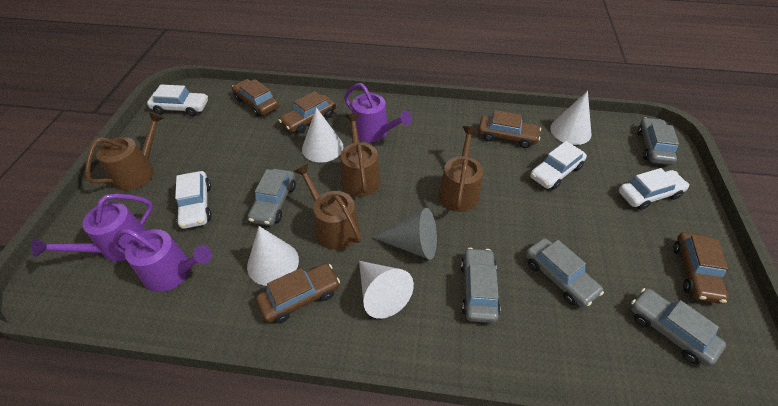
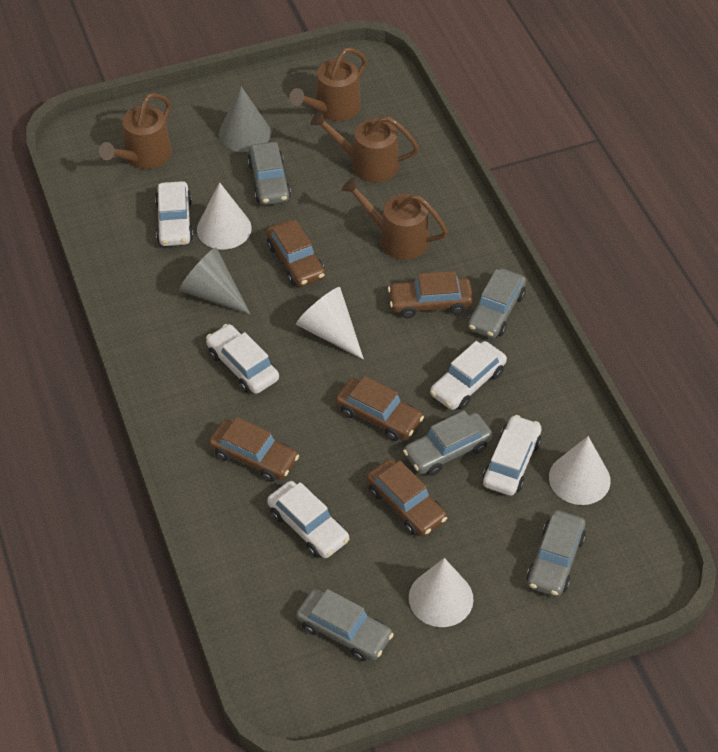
grey cone: 1 -> 2
purple watering can: 3 -> 0
white car: 4 -> 5

